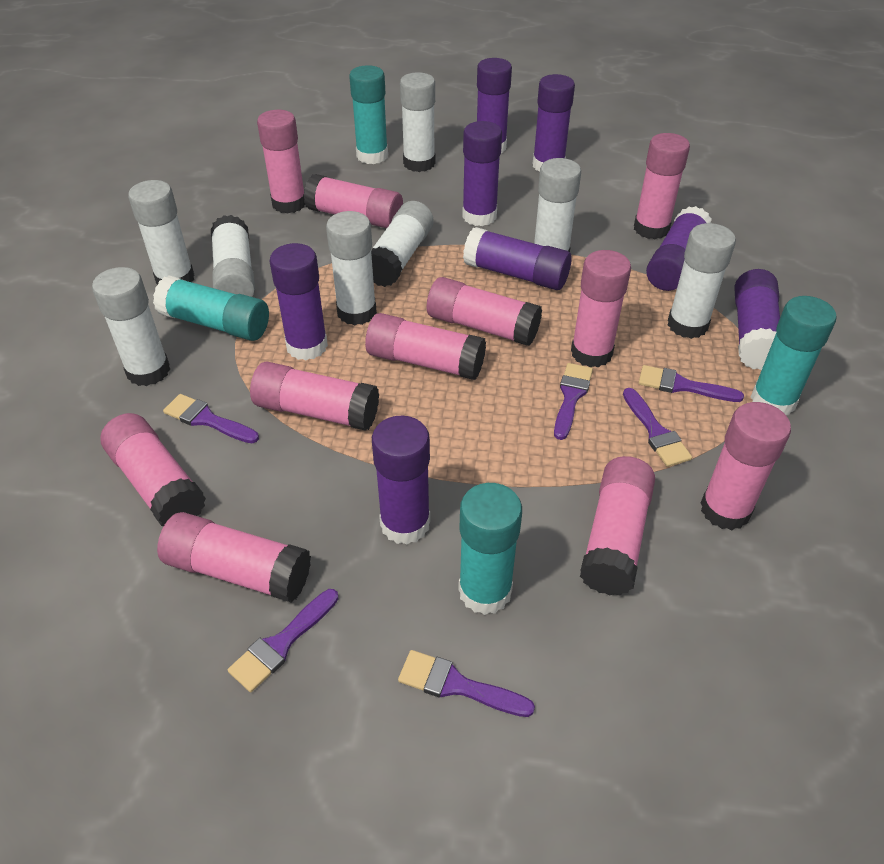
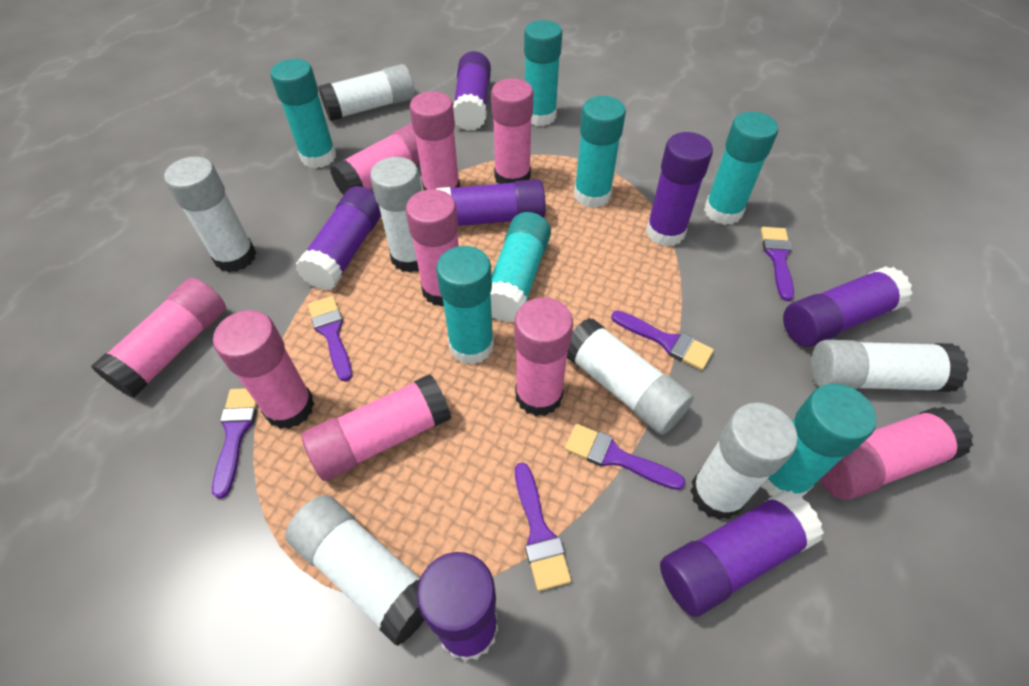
pink glue stick: 11 -> 9
purple glue stick: 8 -> 7
turquoise glue stick: 4 -> 7
white glue stick: 8 -> 7

